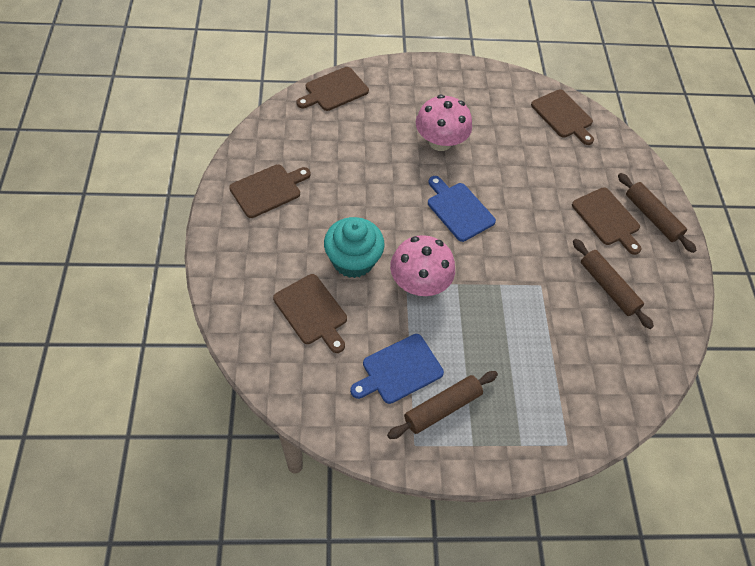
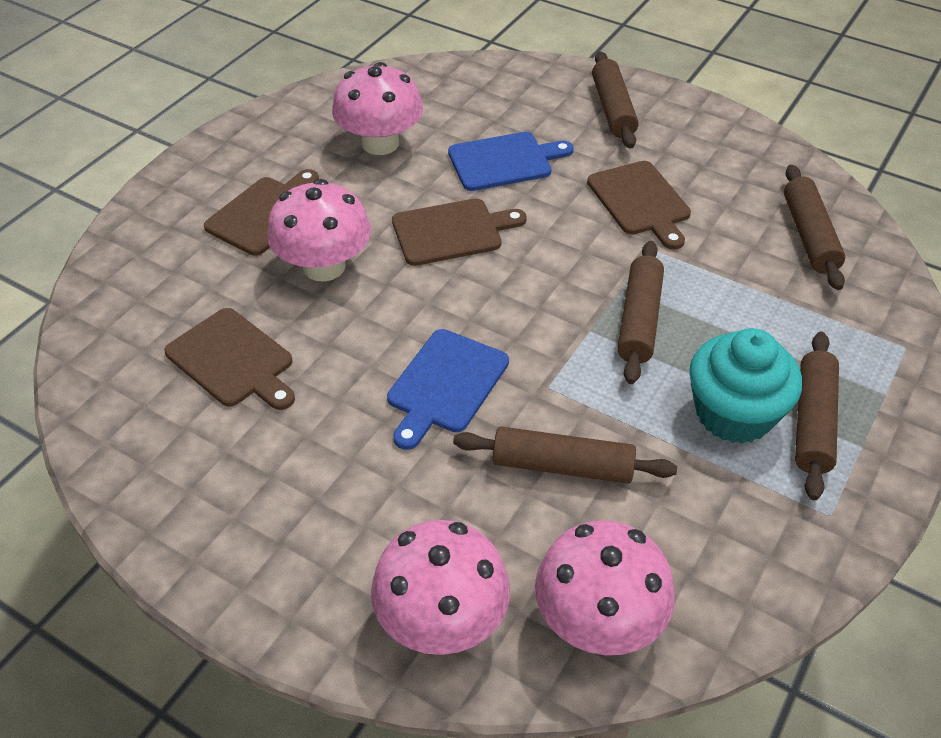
brown cutting board: 5 -> 4
brown rolling pin: 3 -> 5
pink mushroom: 2 -> 4

